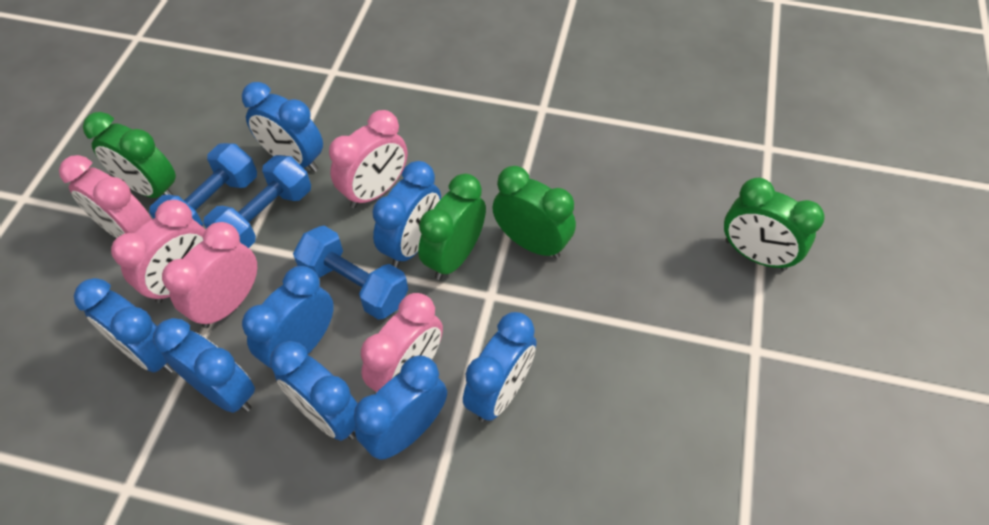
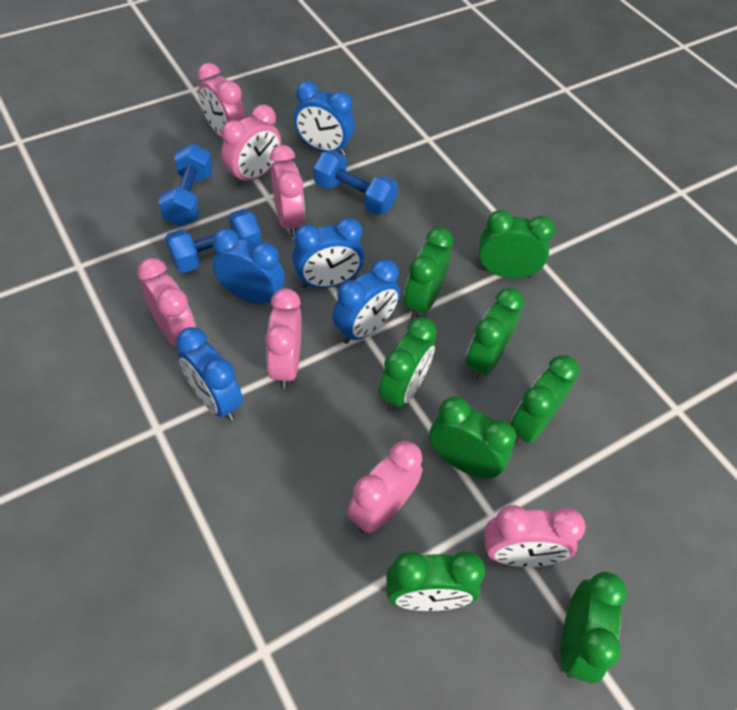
blue clock: 8 -> 5
green clock: 4 -> 8
pink clock: 5 -> 7

